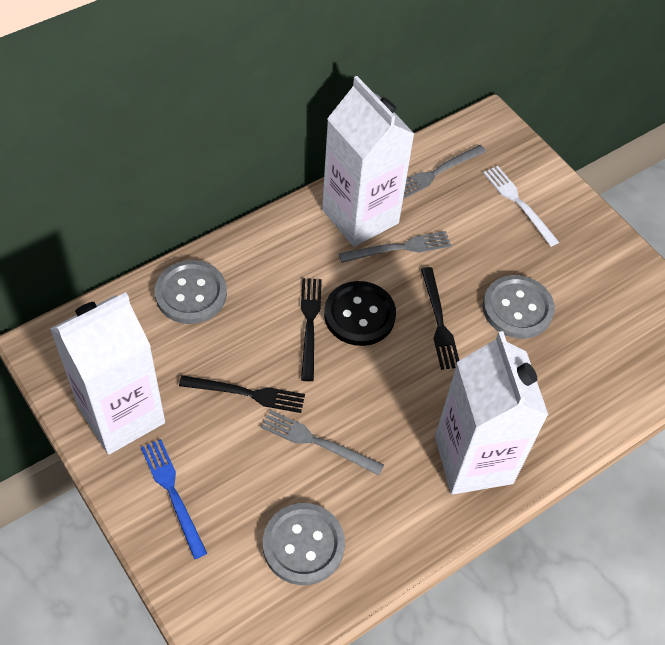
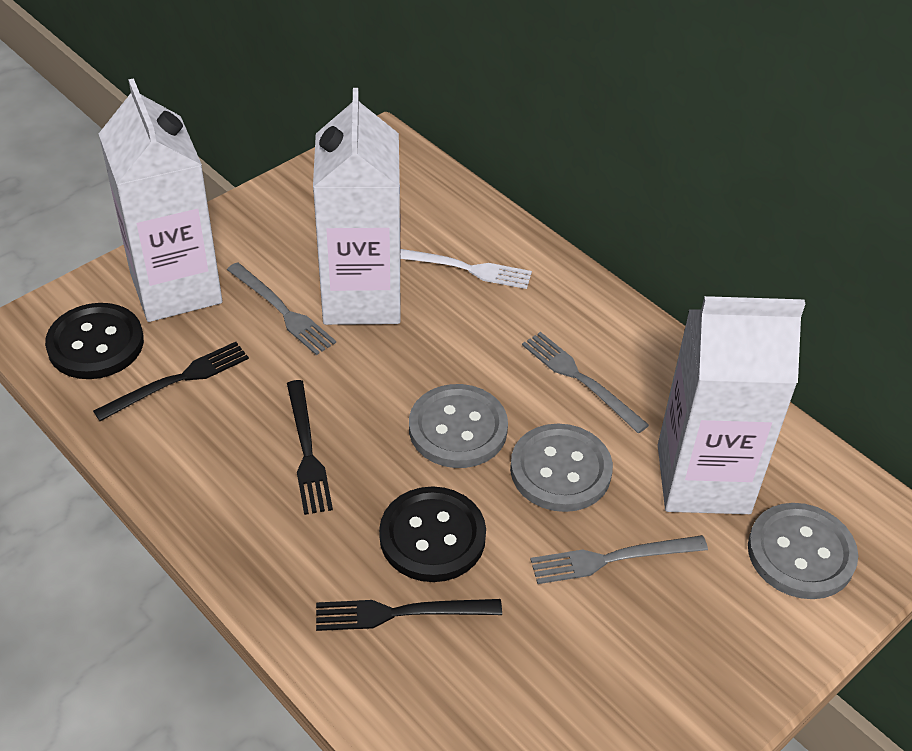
black button: 1 -> 2
blue fork: 1 -> 0

